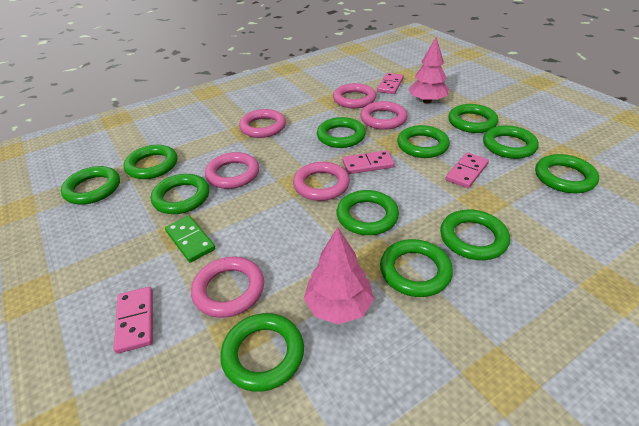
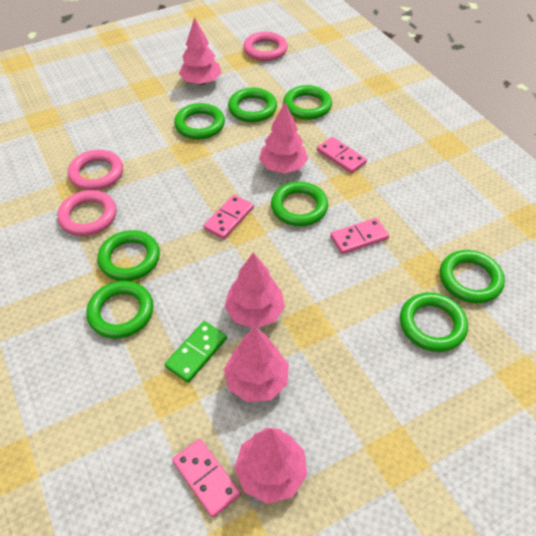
green ring: 12 -> 8
pink ring: 6 -> 3
pink tree: 2 -> 5

